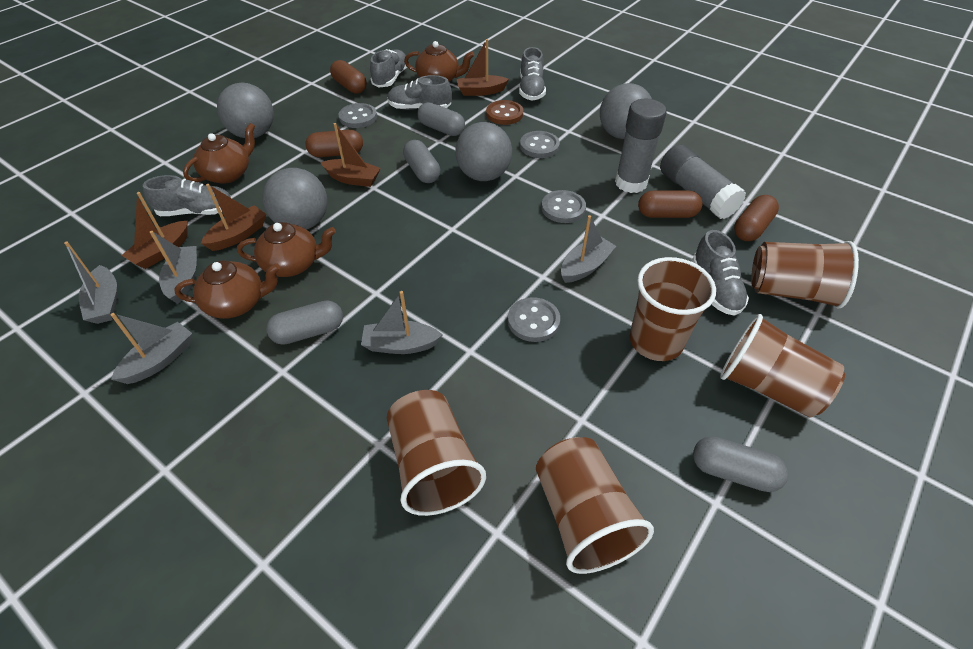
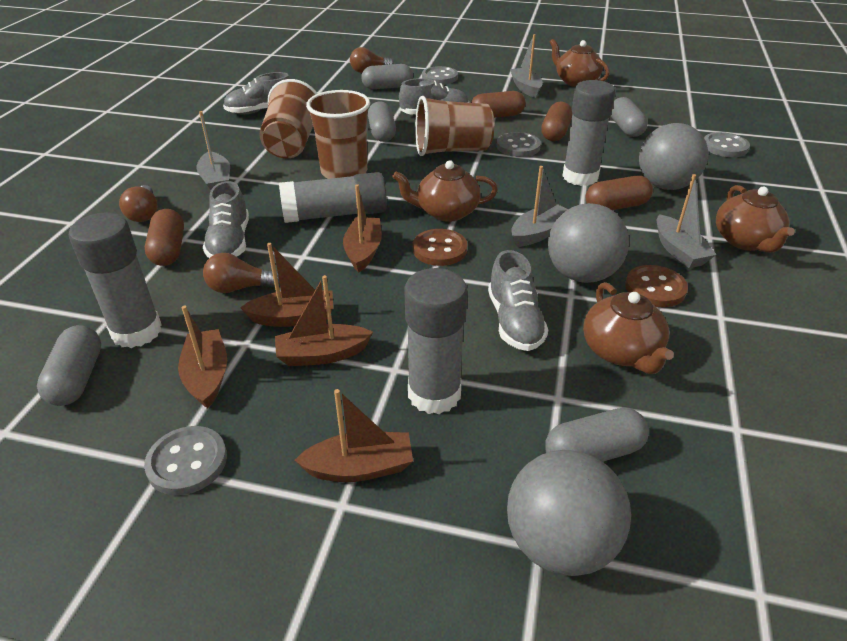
brown boat: 4 -> 5
brown button: 1 -> 2
brown cup: 5 -> 3
brown light bulb: 0 -> 3
grey ball: 4 -> 3
grey boat: 5 -> 4
grey capsule: 4 -> 5
grey glue stick: 2 -> 4
grey shoe: 5 -> 4

